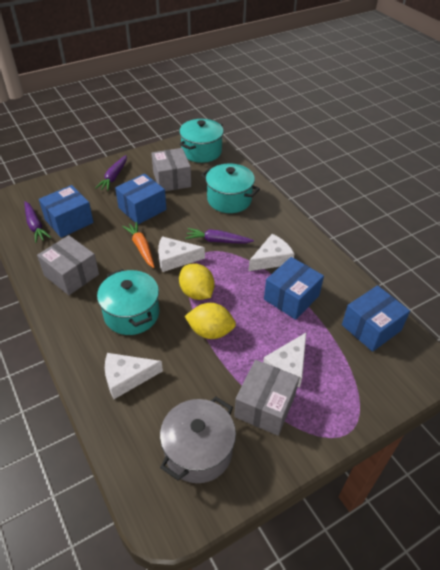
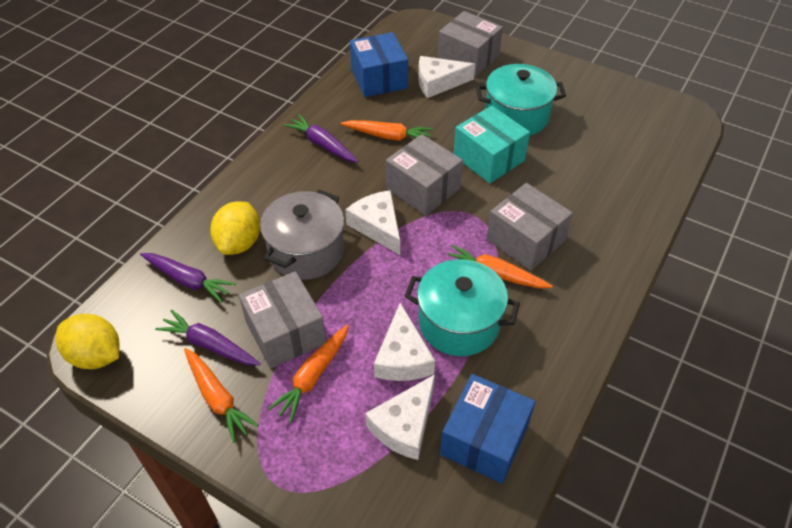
blue box: 4 -> 2
grey box: 3 -> 4
orange carrot: 1 -> 4
turquoise box: 0 -> 1
turquoise pot: 3 -> 2

